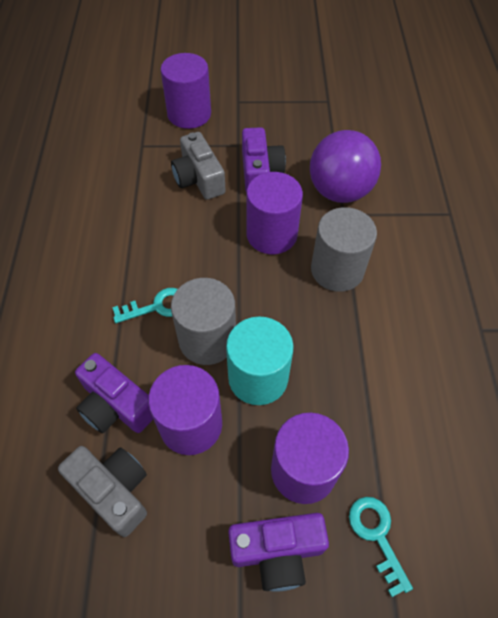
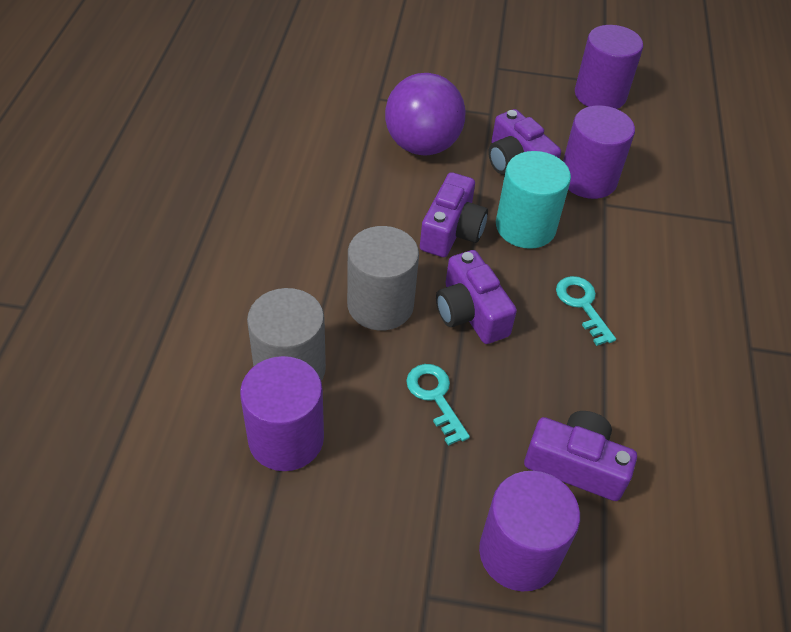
grey camera: 2 -> 0
purple camera: 3 -> 4

